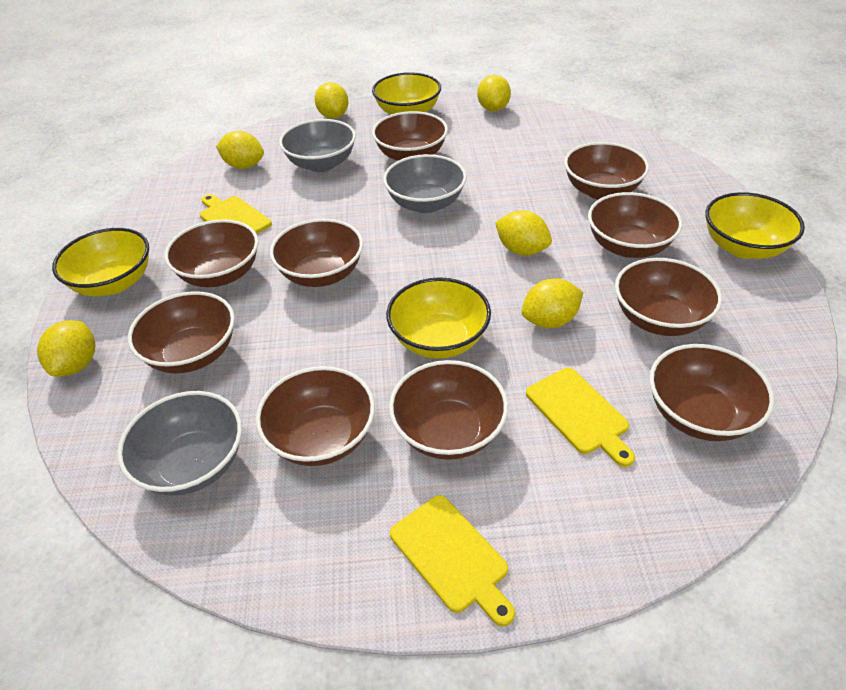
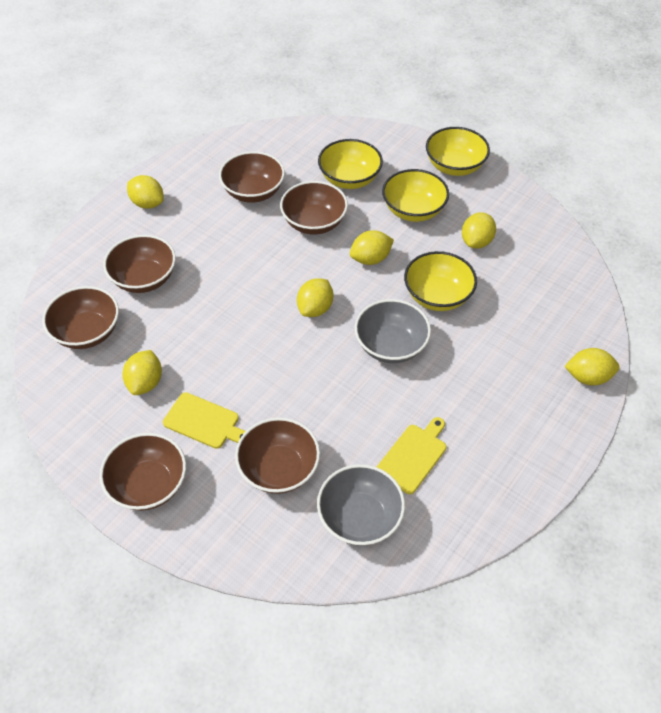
brown bowl: 10 -> 6
grey bowl: 3 -> 2
yellow cutting board: 3 -> 2

